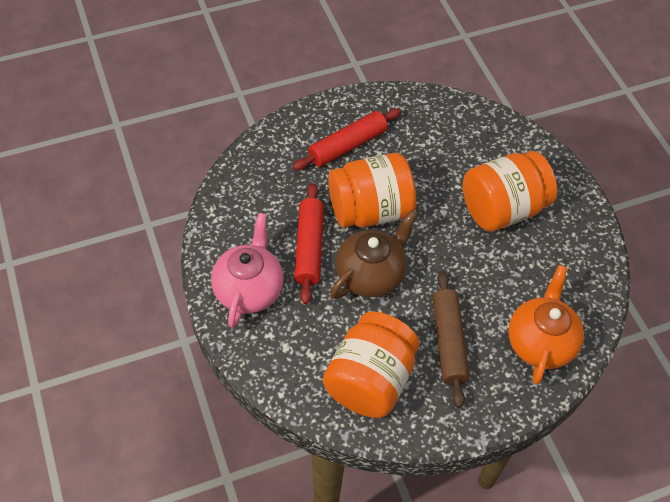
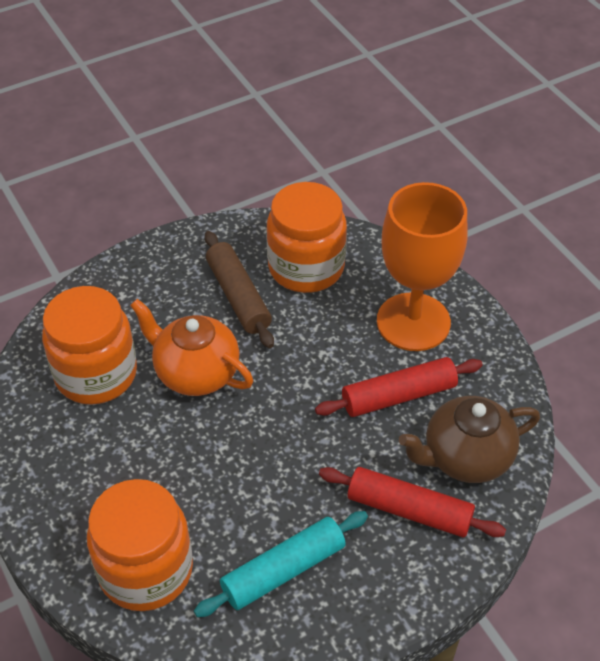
orange goblet: 0 -> 1
pink teapot: 1 -> 0
turquoise rolling pin: 0 -> 1

